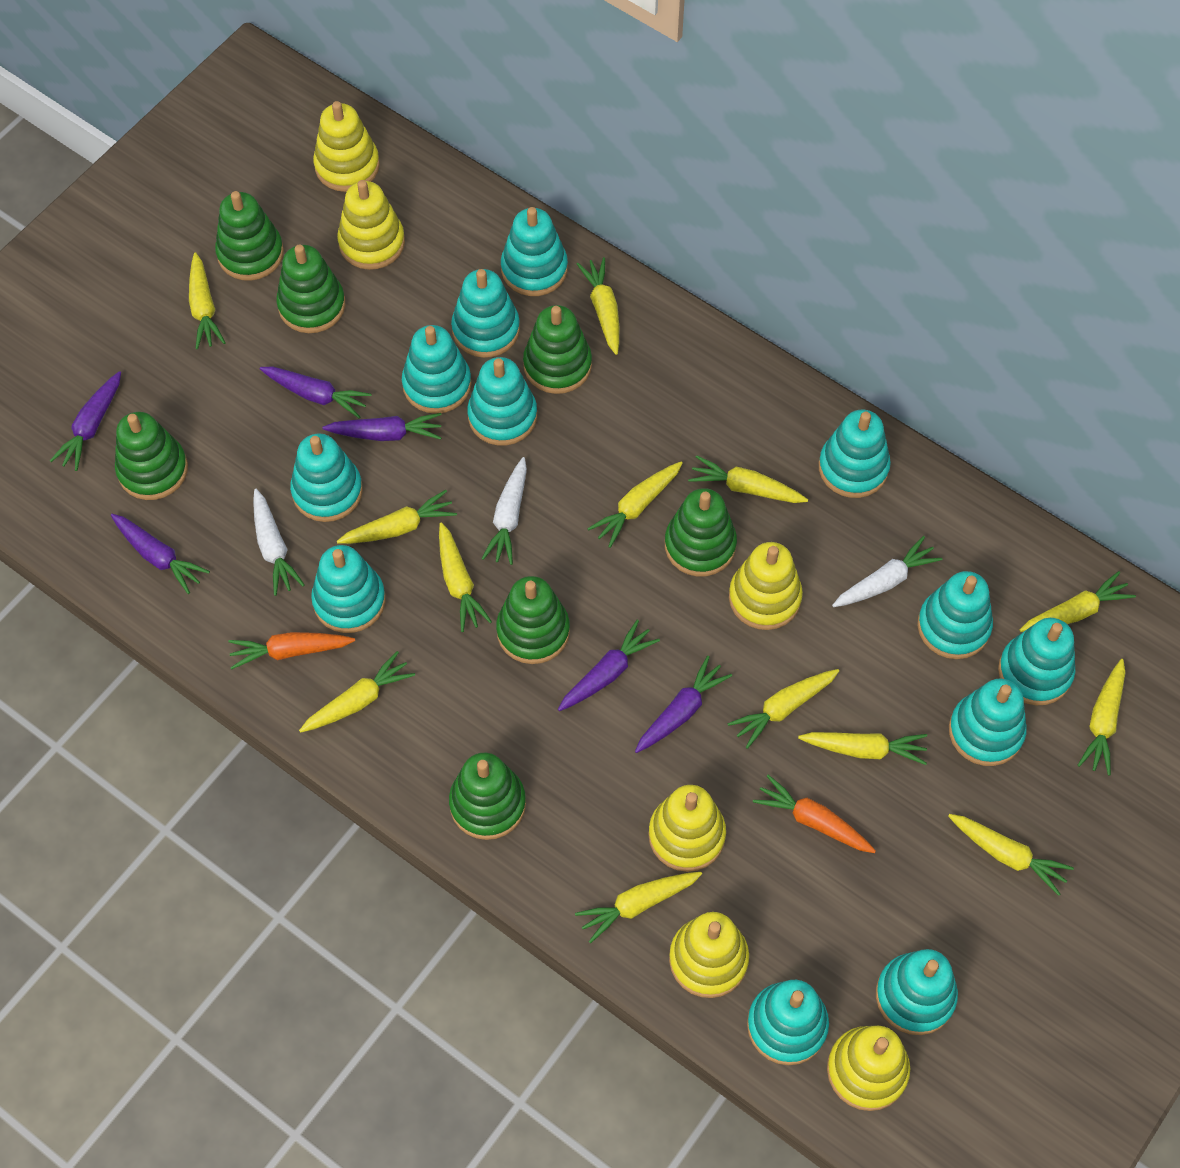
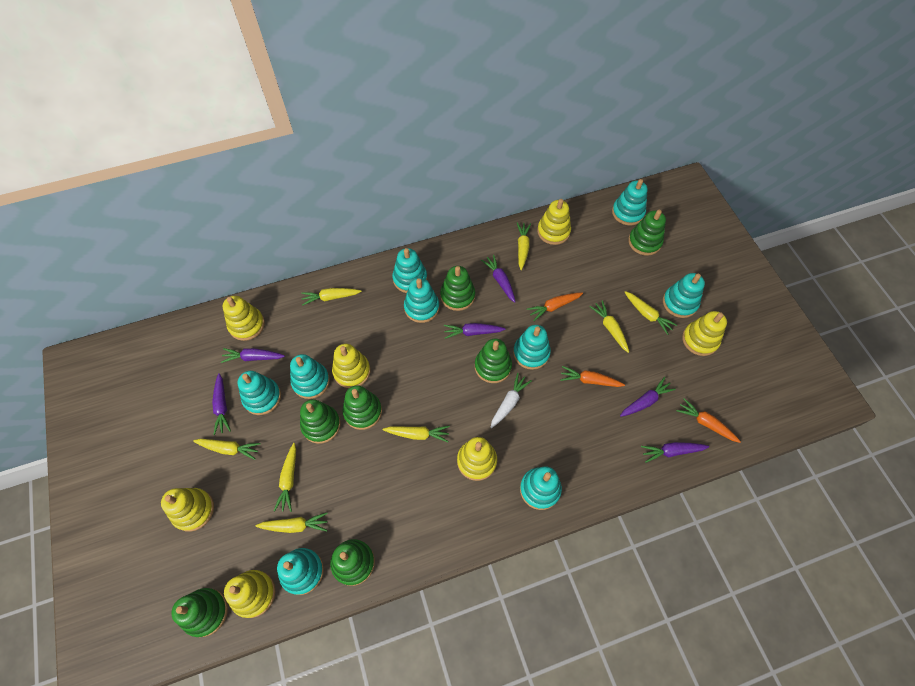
orange carrot: 2 -> 3
turquoise stacking toy: 12 -> 9
white carrot: 3 -> 1
yellow carrot: 13 -> 8
yellow stacking toy: 6 -> 7

